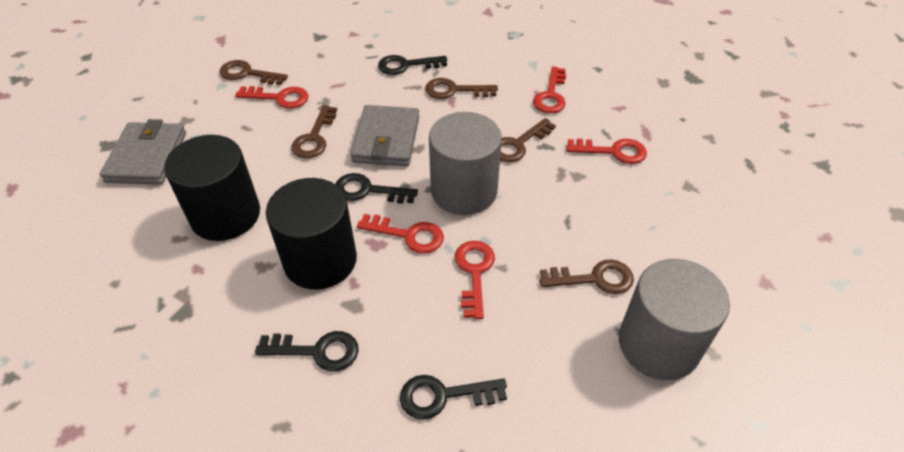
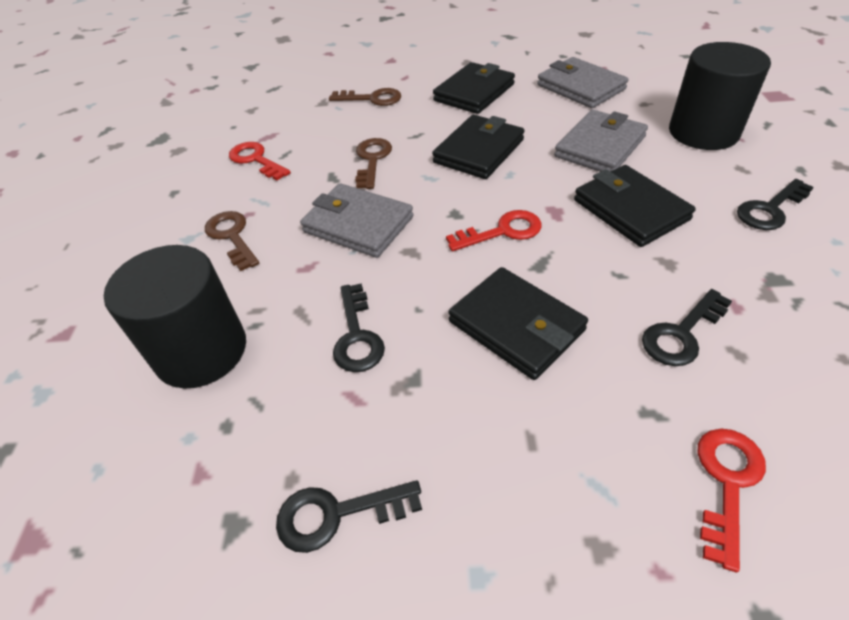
black wallet: 0 -> 4
brown key: 5 -> 3
grey cylinder: 2 -> 0
grey wallet: 2 -> 3
red key: 5 -> 3

